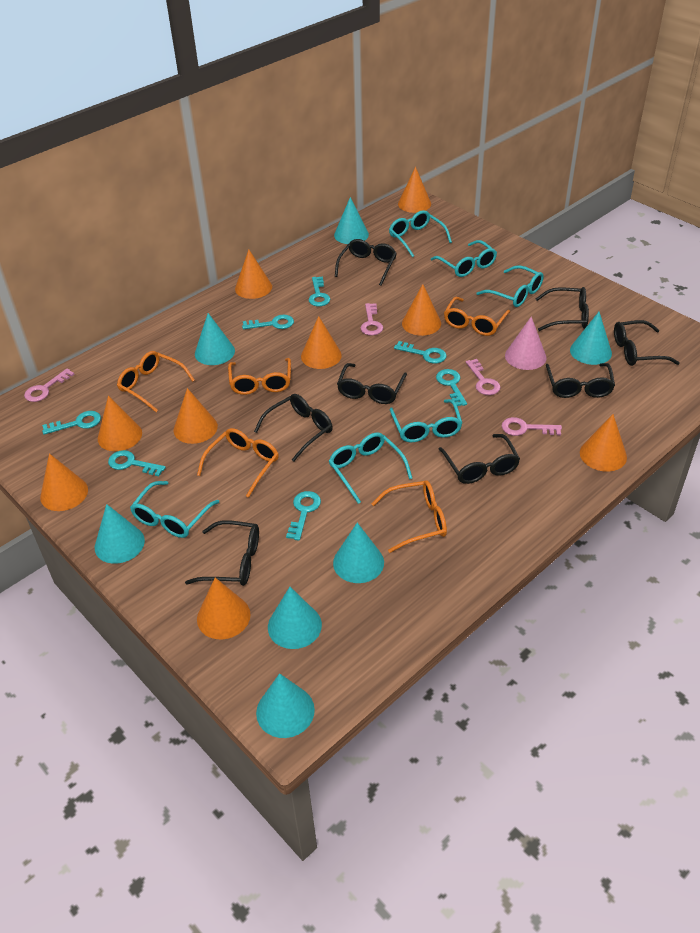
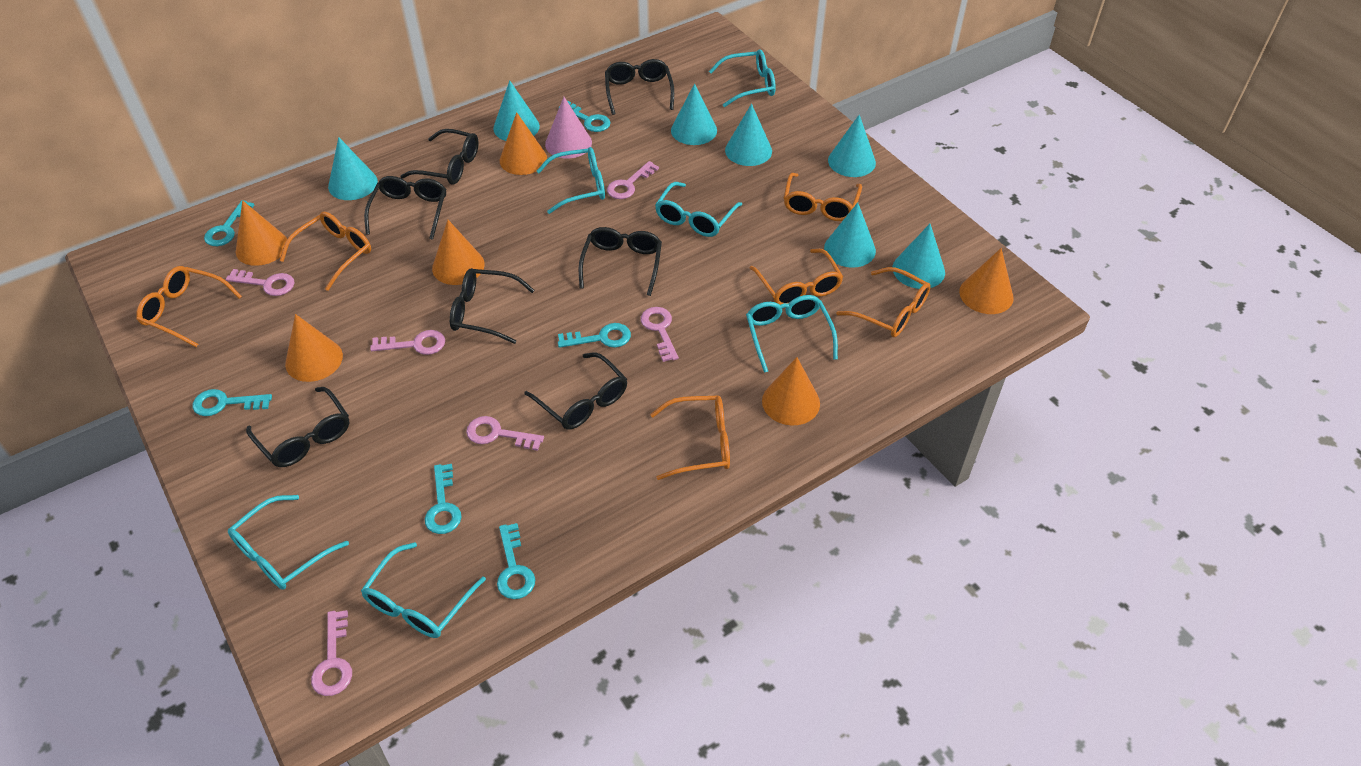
black glasses: 8 -> 7
orange cone: 9 -> 6
orange glasses: 5 -> 6
pink key: 4 -> 6
turquoise key: 7 -> 6

